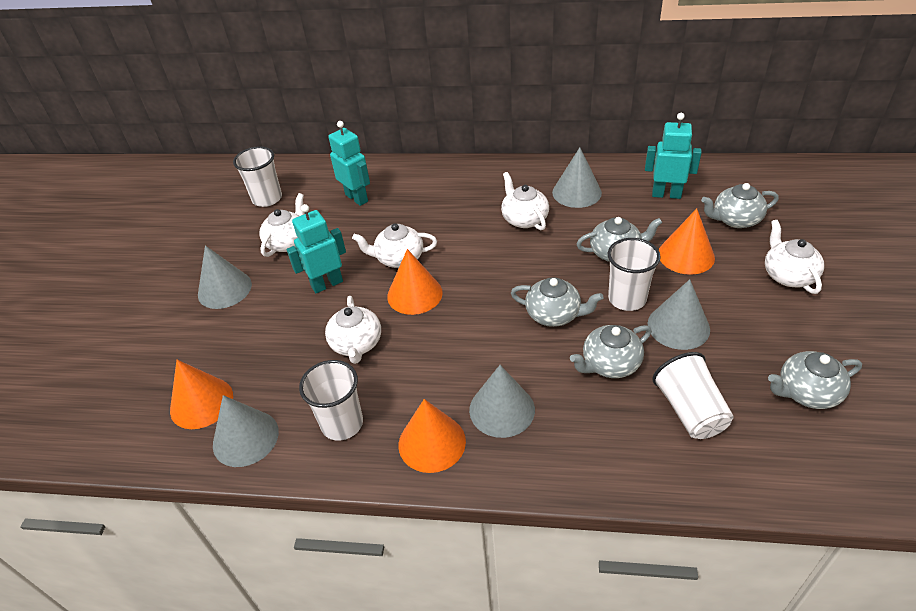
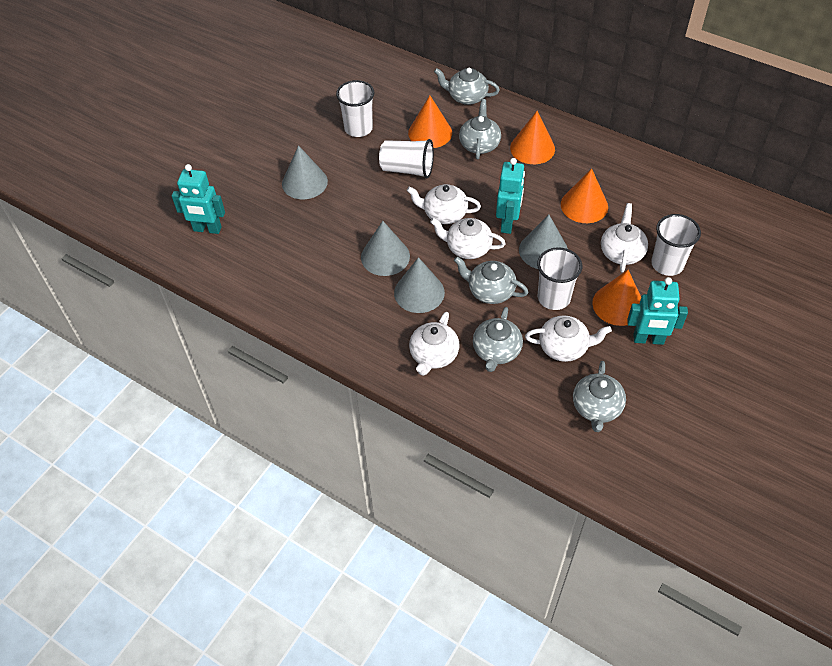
grey cone: 5 -> 4

